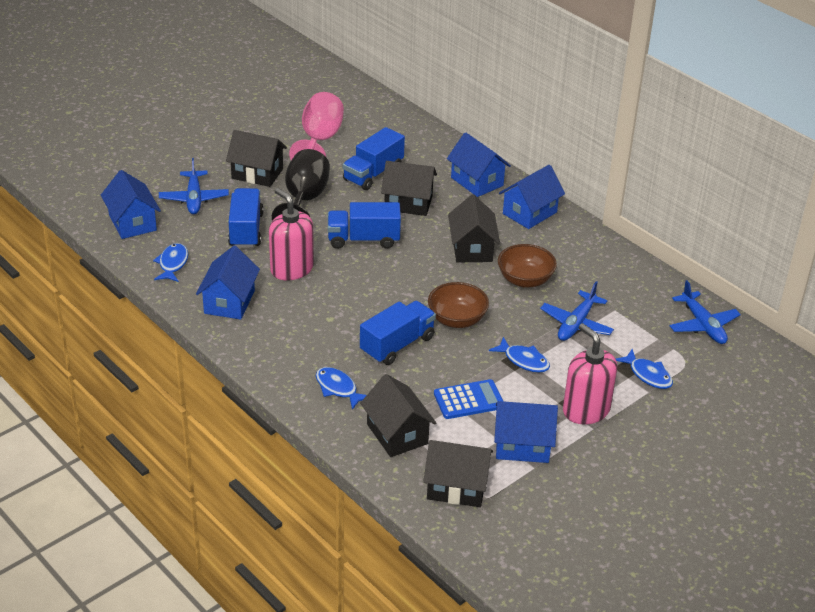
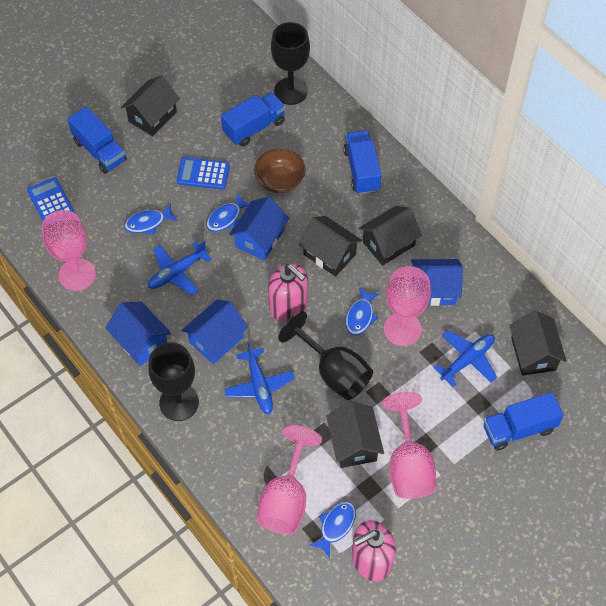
black goblet: 1 -> 3
blue calculator: 1 -> 2
blue house: 5 -> 4
brown bowl: 2 -> 1
pink goblet: 1 -> 4

